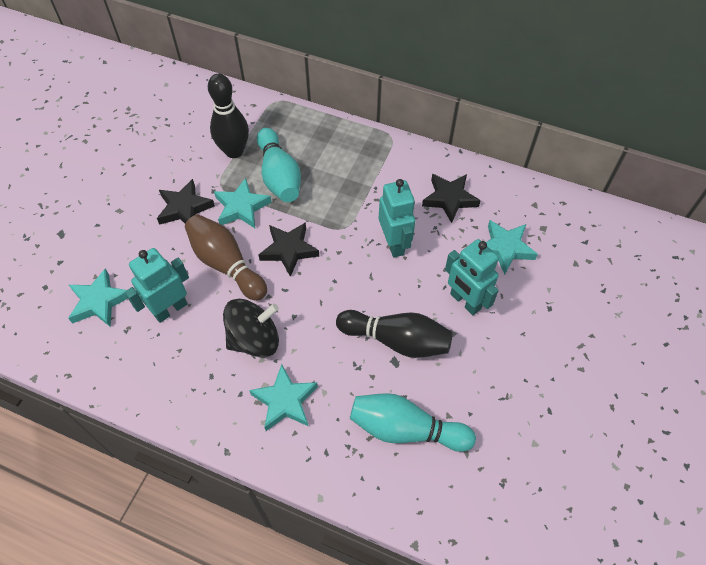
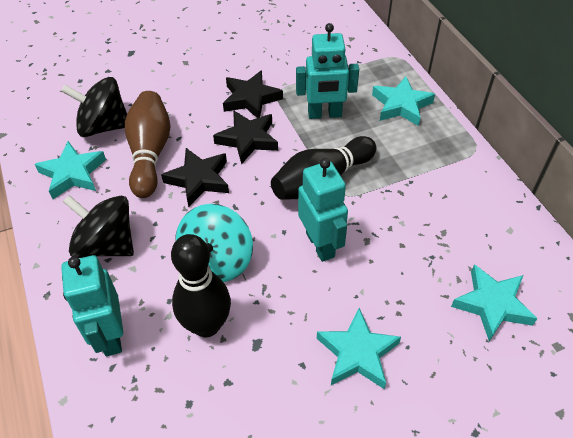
black spinning top: 1 -> 2
turquoise bowling pin: 2 -> 0
turquoise spinning top: 0 -> 1

